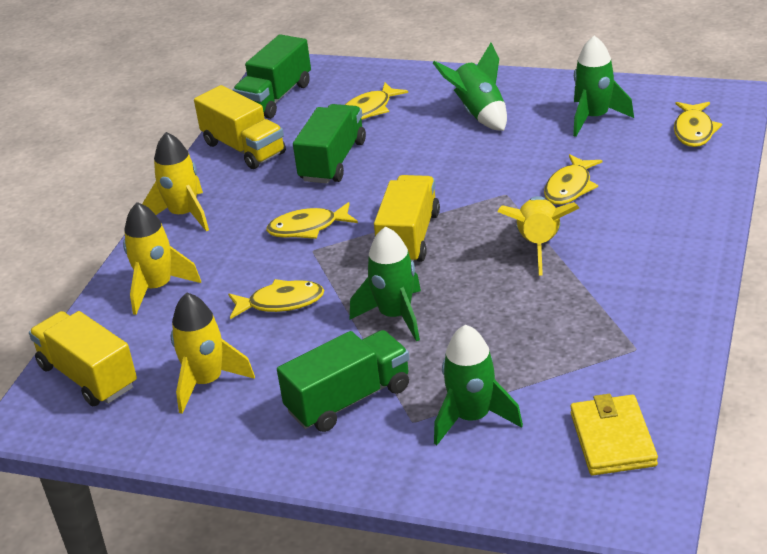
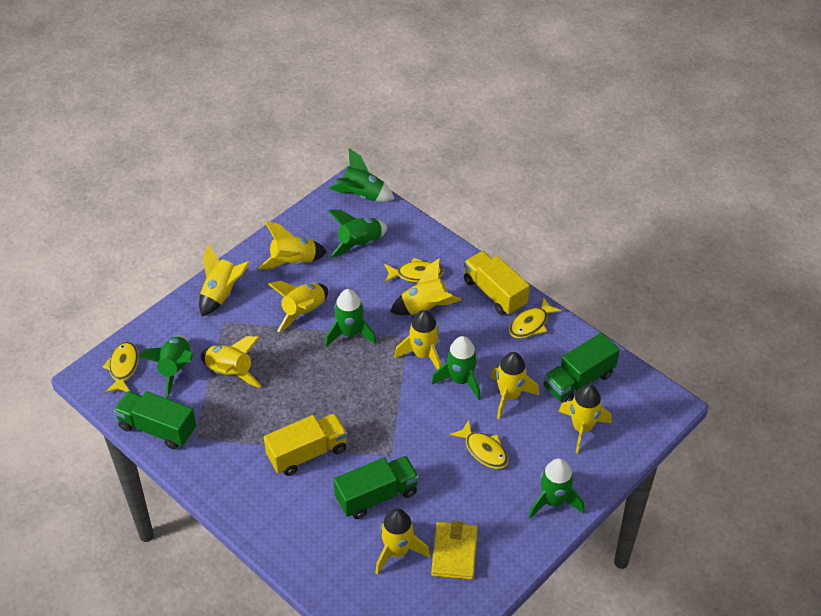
green rocket: 4 -> 6
yellow fish: 5 -> 4
yellow rocket: 4 -> 9
yellow truck: 3 -> 2

